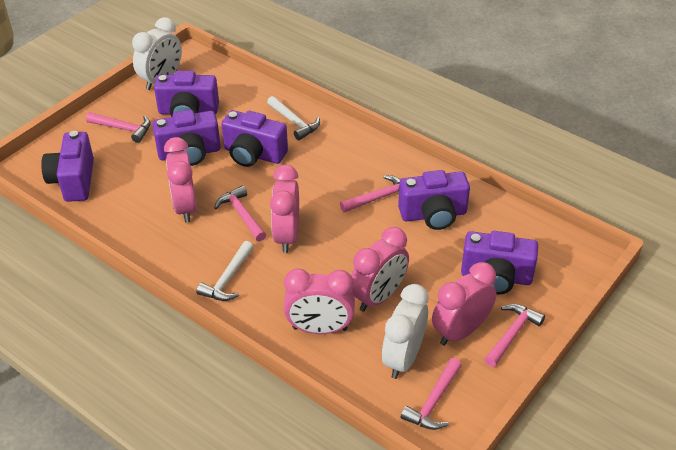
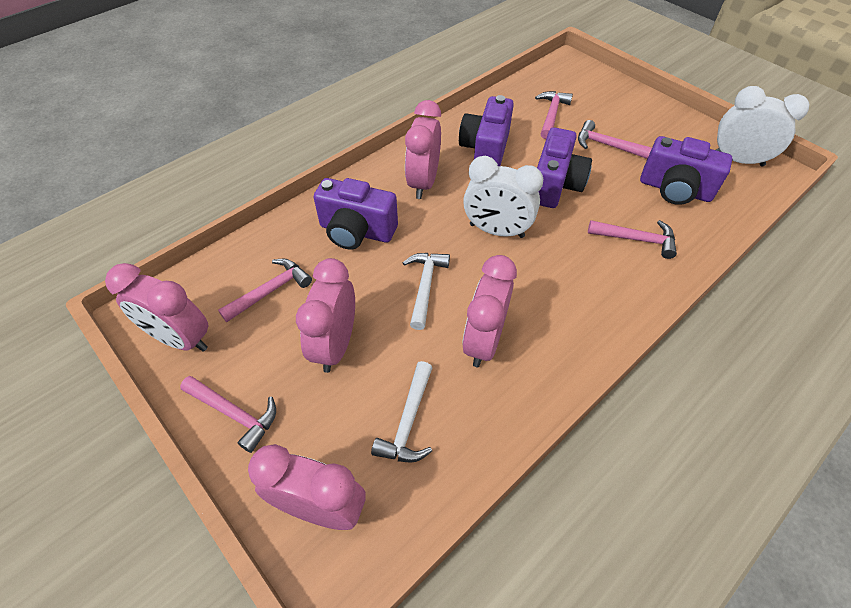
purple camera: 6 -> 4

